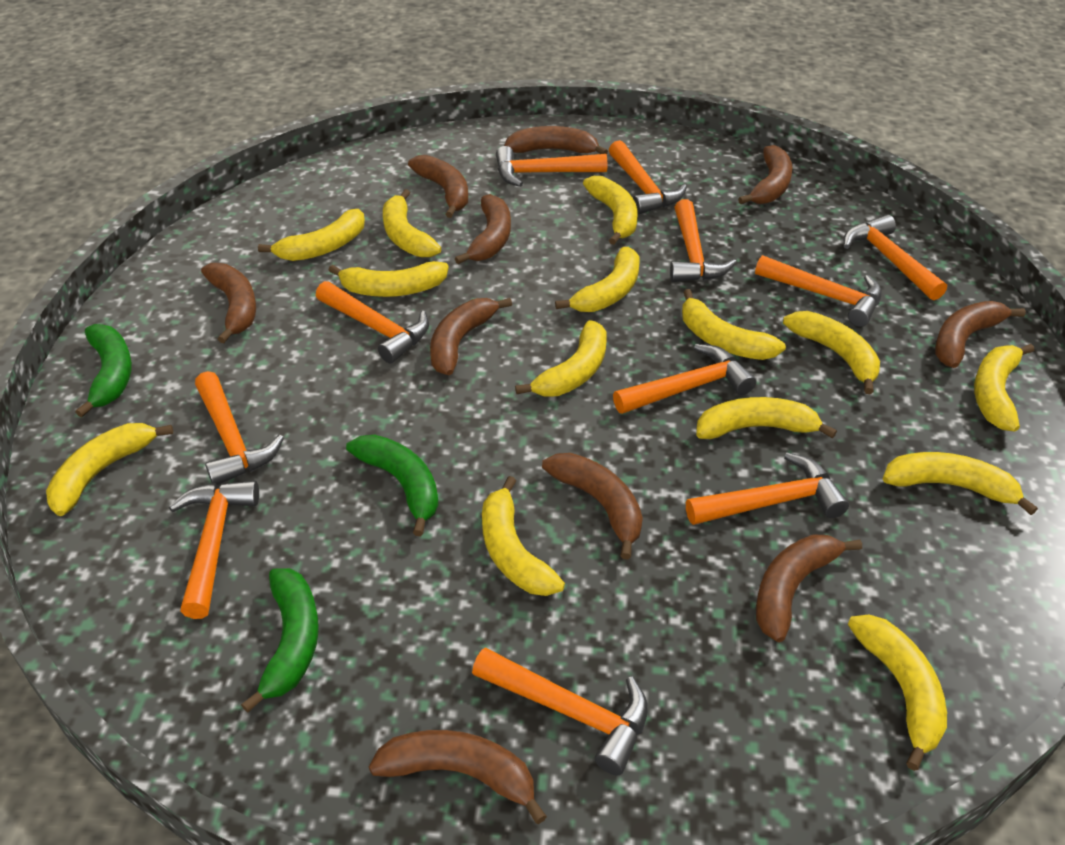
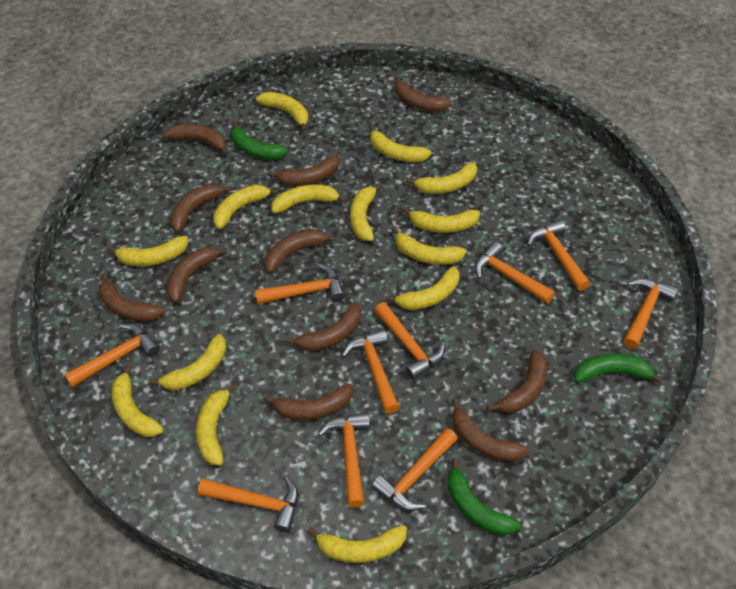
brown banana: 10 -> 11
orange hammer: 11 -> 10

